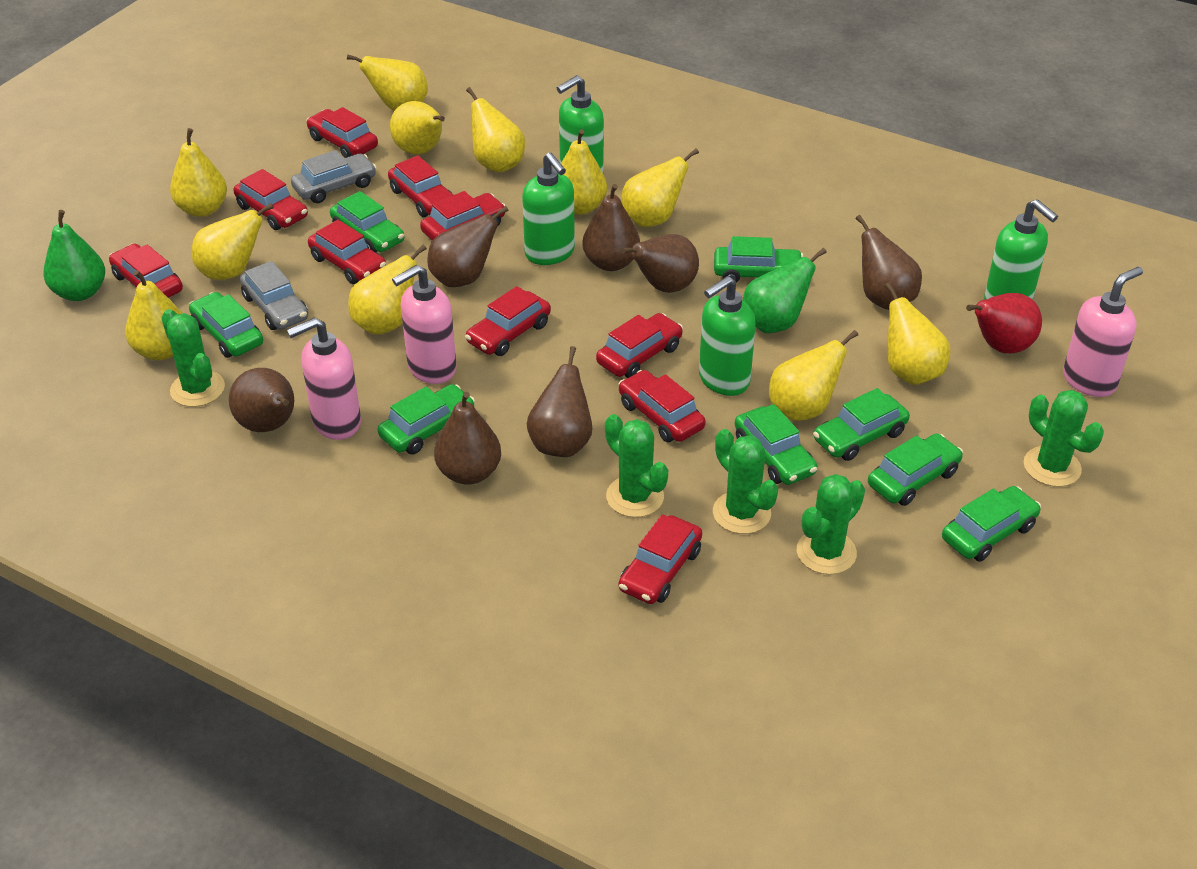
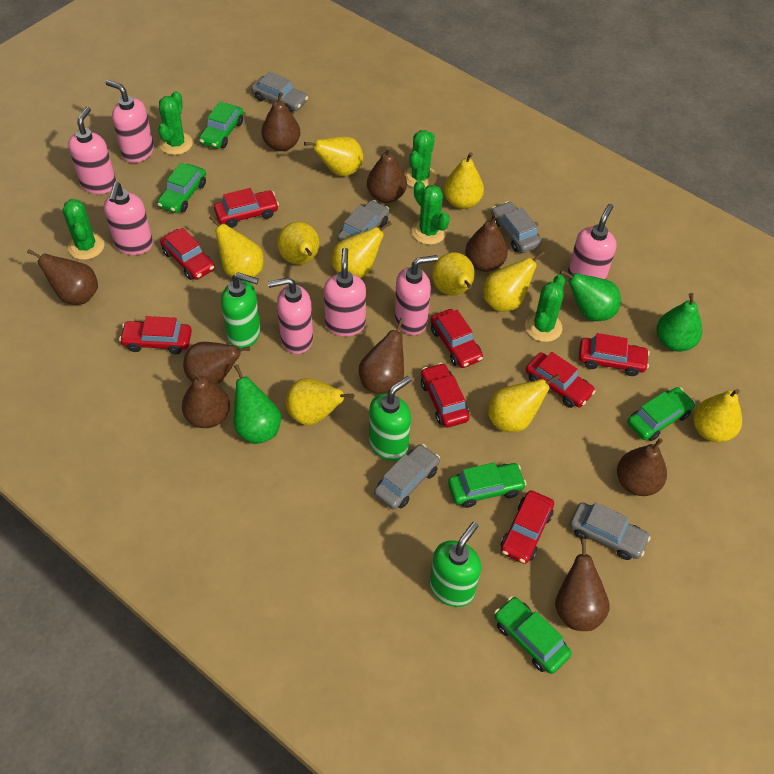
brown pear: 7 -> 9
green car: 8 -> 5
green pear: 2 -> 3
green soap dispenser: 4 -> 3
grey car: 2 -> 5
pink soap dispenser: 3 -> 7
red car: 10 -> 8
red pear: 1 -> 0
yellow pear: 11 -> 10

